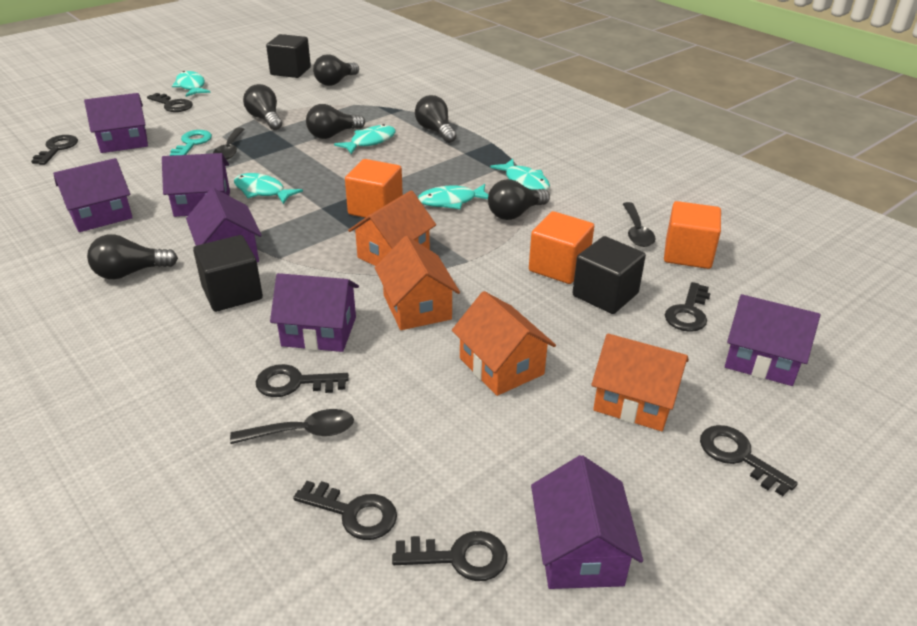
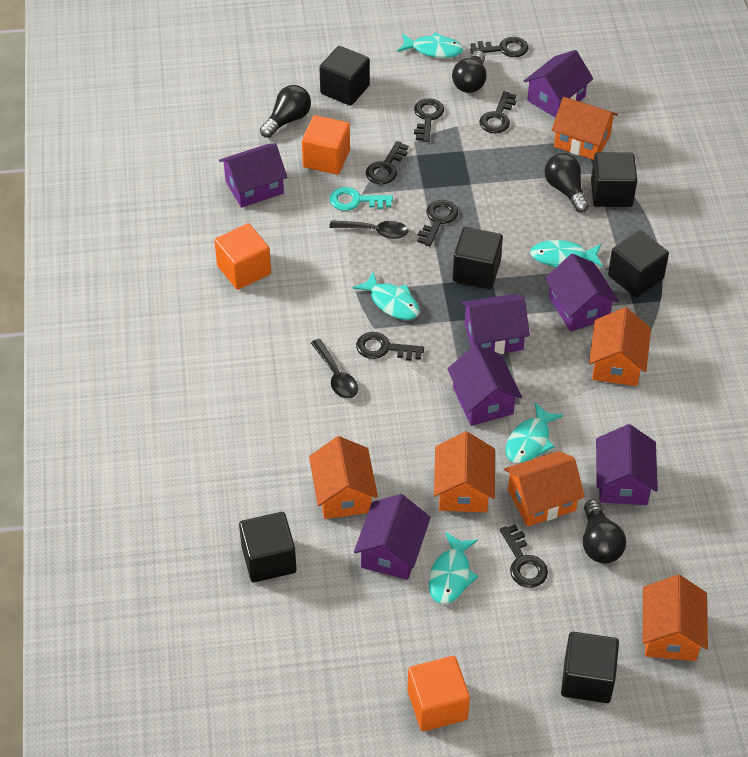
black cube: 3 -> 6
black light bulb: 6 -> 4
black spoon: 3 -> 2
orange house: 4 -> 6

